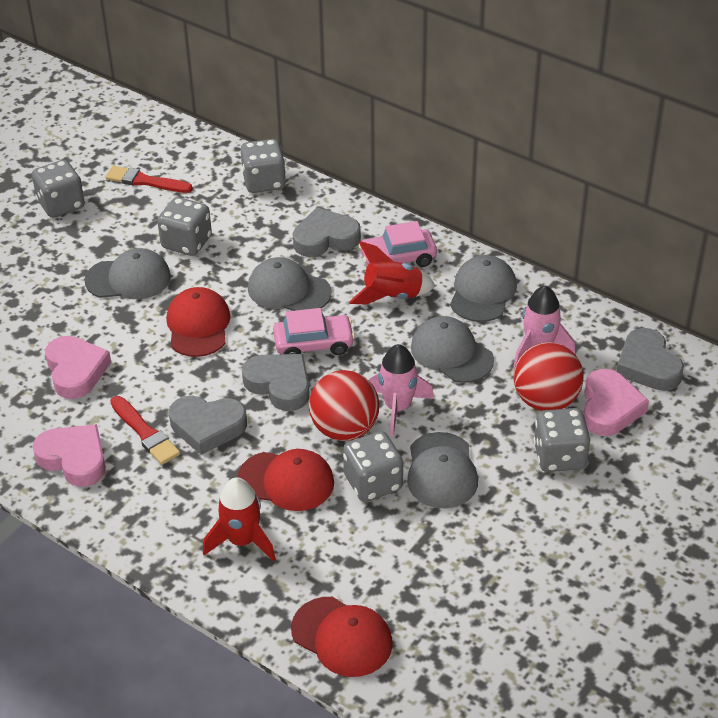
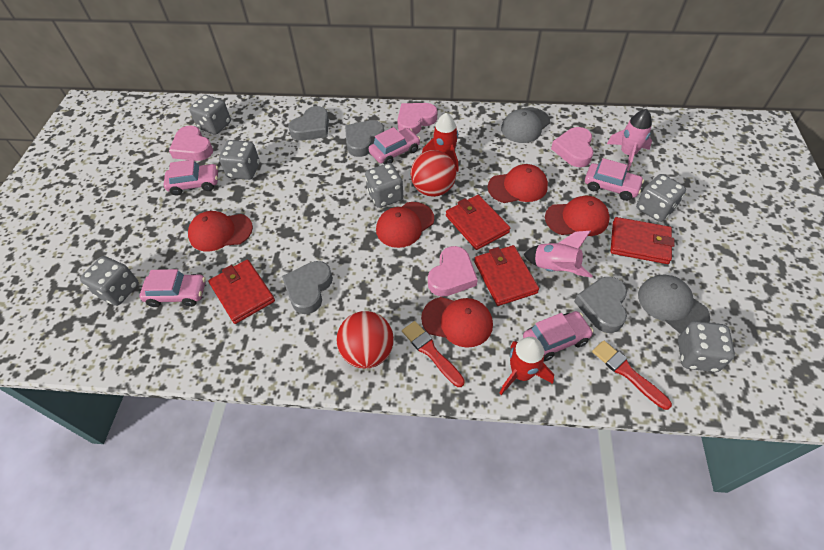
grey cap: 5 -> 2
grey dice: 5 -> 6
pink car: 2 -> 5
pink heart: 3 -> 4
red cap: 3 -> 5
red wallet: 0 -> 4

